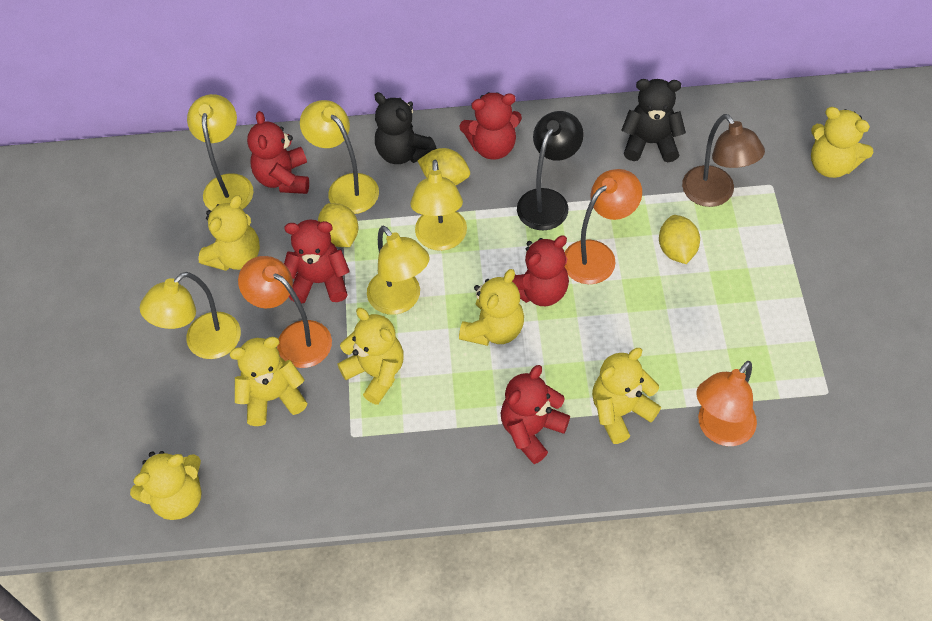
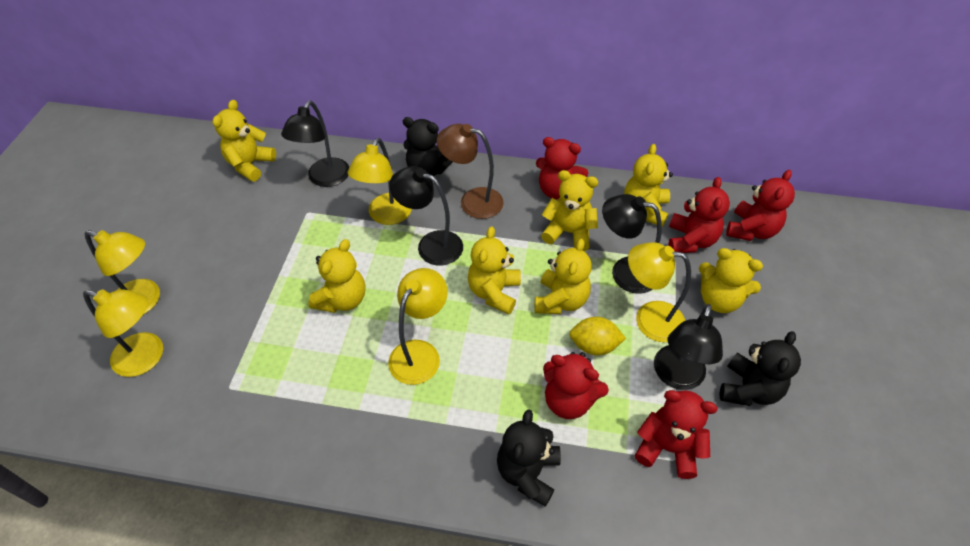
black lamp: 1 -> 4
black teddy bear: 2 -> 3
orange lamp: 3 -> 0
yellow lemon: 3 -> 1

